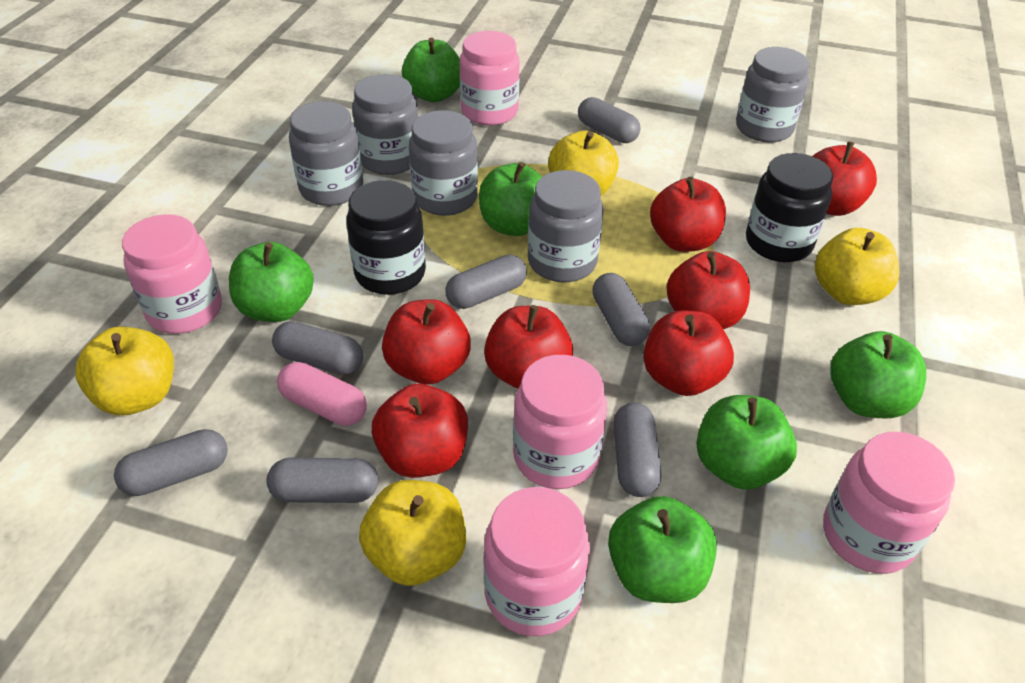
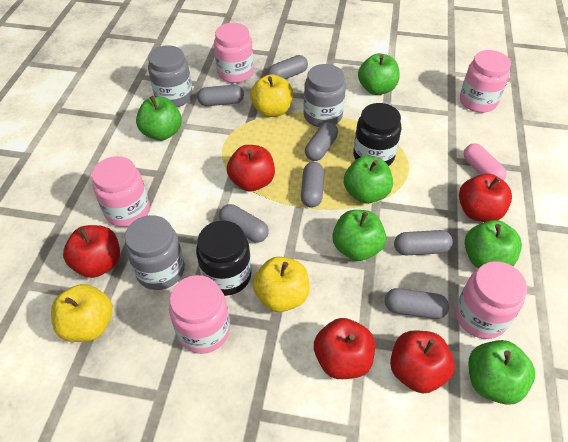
grey jar: 5 -> 3
red apple: 7 -> 5
yellow apple: 4 -> 3

